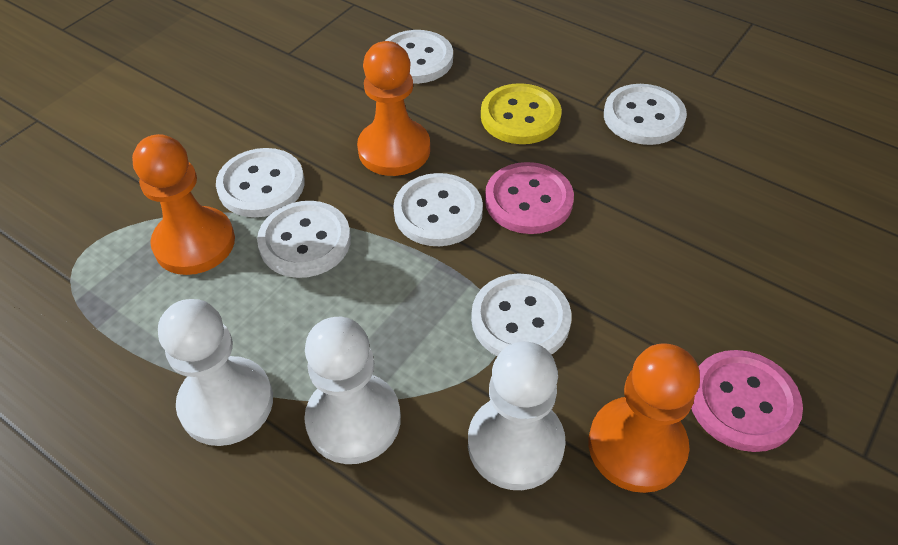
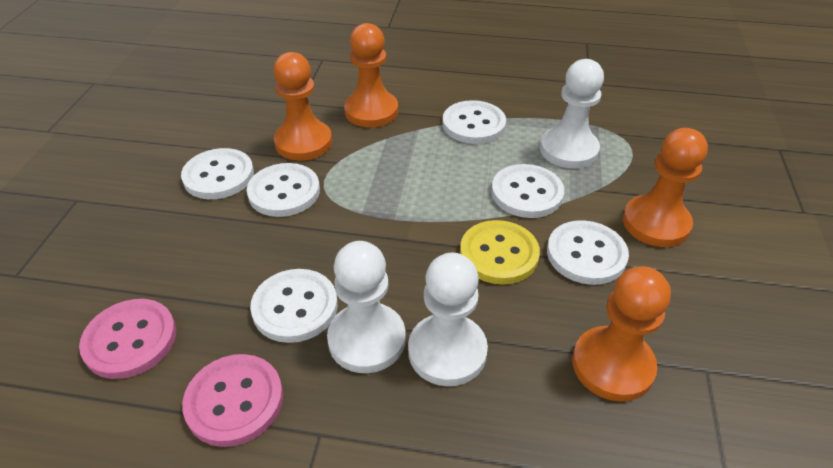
orange pawn: 3 -> 4

